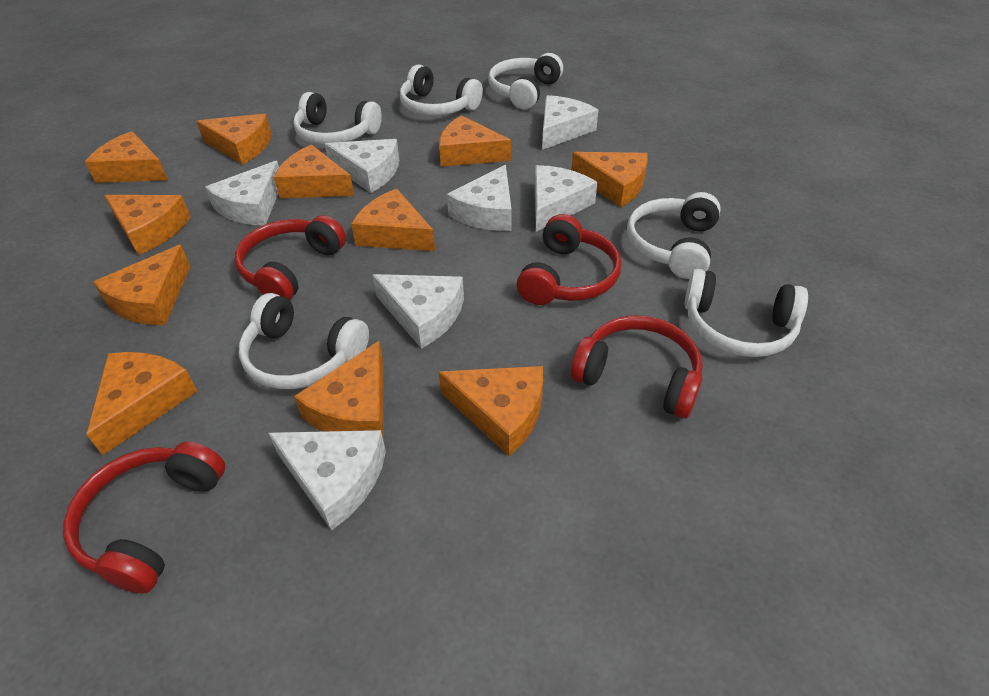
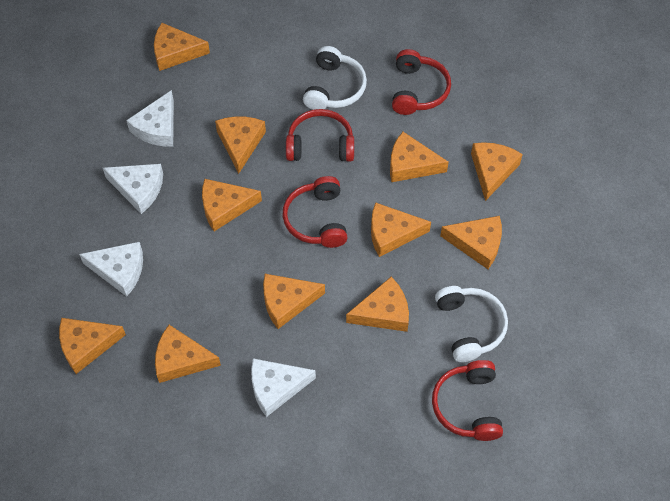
white cheese: 7 -> 4
white headphones: 6 -> 2

